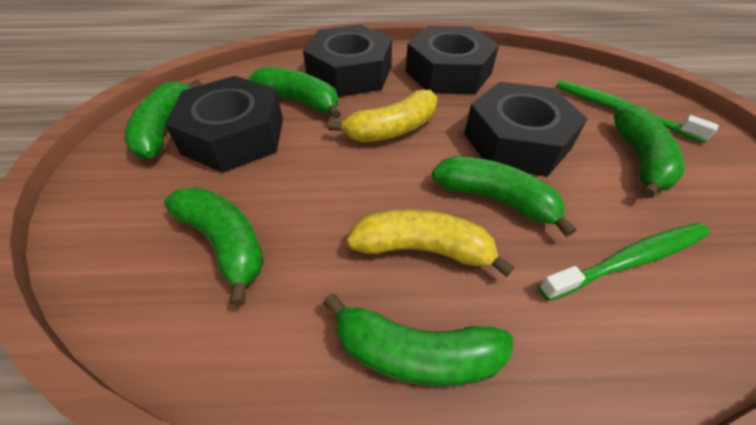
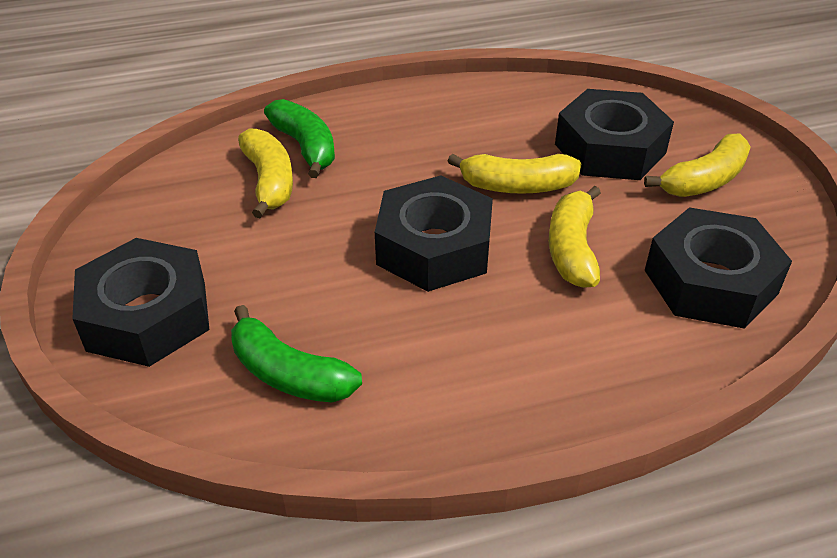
green banana: 6 -> 2
green toothbrush: 2 -> 0
yellow banana: 2 -> 4

